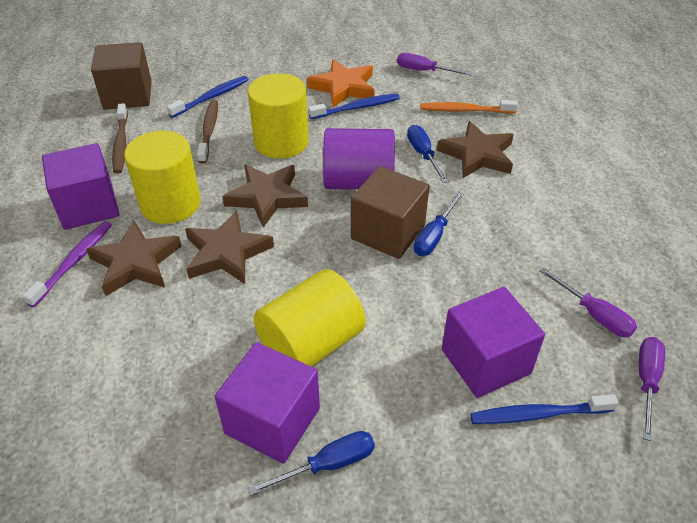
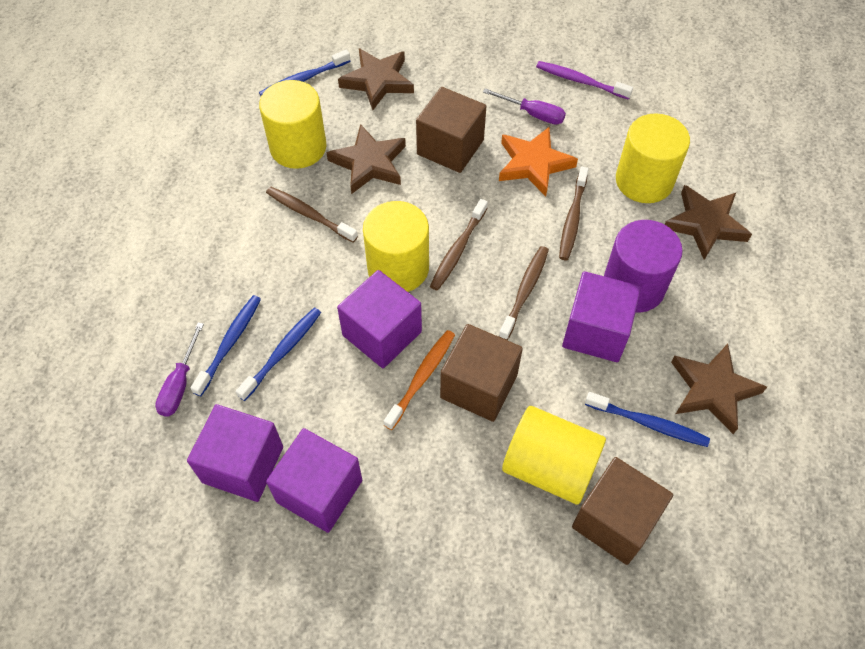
blue screwdriver: 3 -> 0
blue toothbrush: 3 -> 4
brown cube: 2 -> 3
brown toothbrush: 2 -> 4
purple cube: 3 -> 4
purple screwdriver: 3 -> 2
yellow cylinder: 3 -> 4

